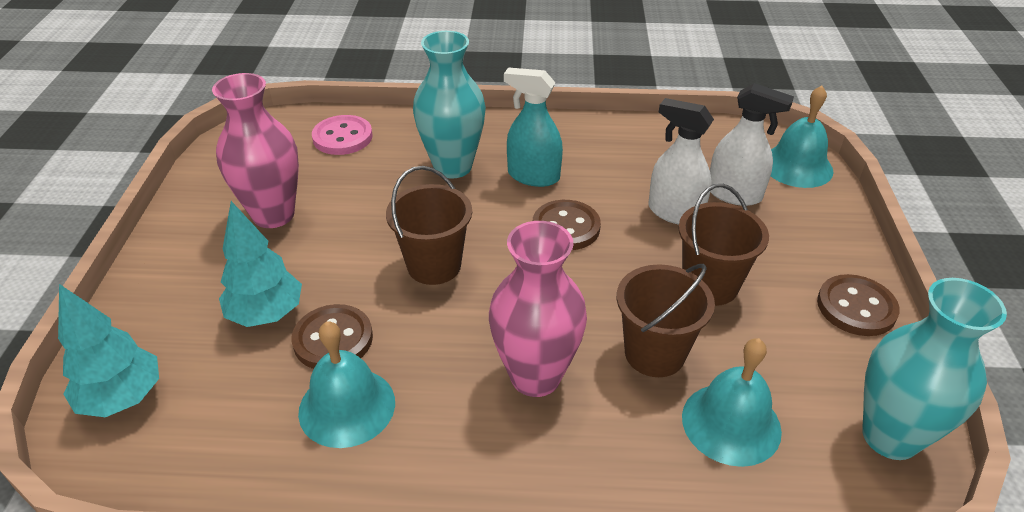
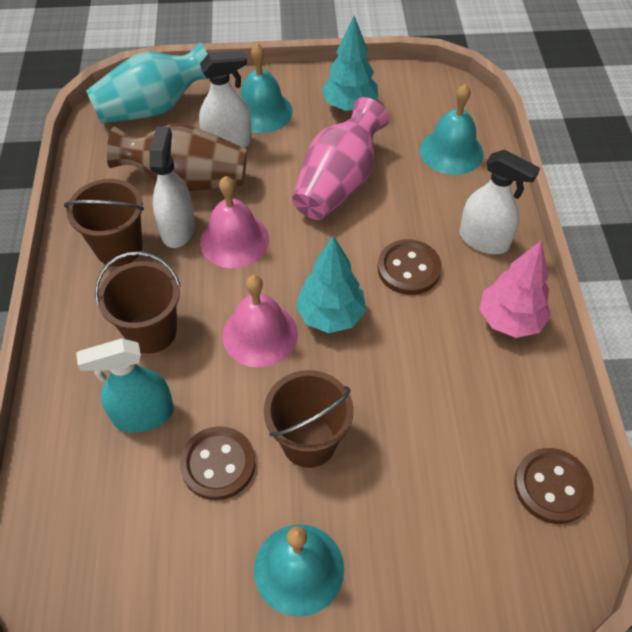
brown vase: 0 -> 1
pink bell: 0 -> 2
pink button: 1 -> 0
pink tree: 0 -> 1
pink vase: 2 -> 1
turquoise vase: 2 -> 1
white spray bottle: 2 -> 3

